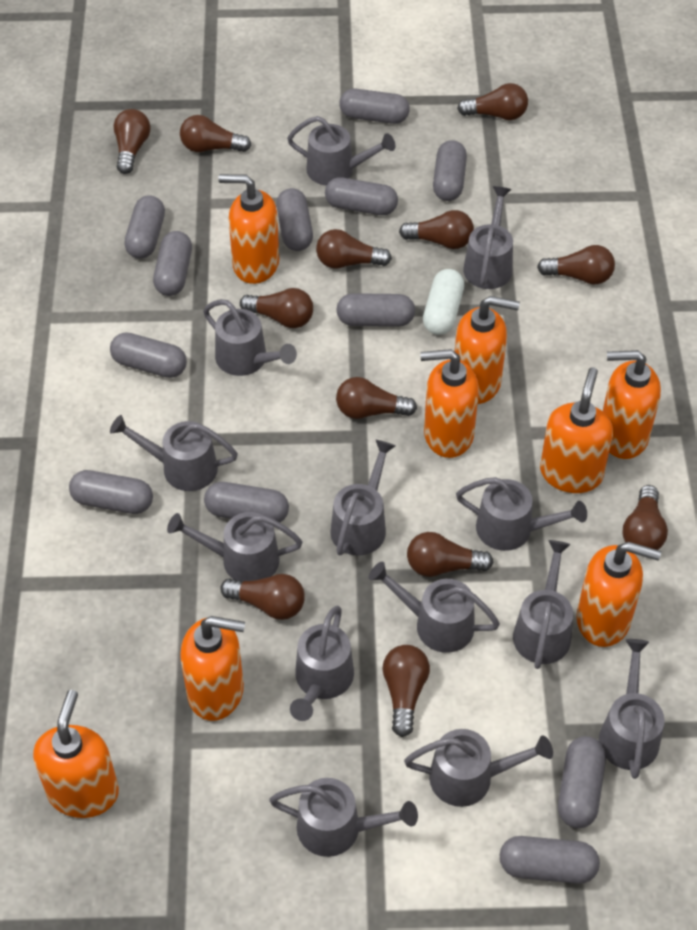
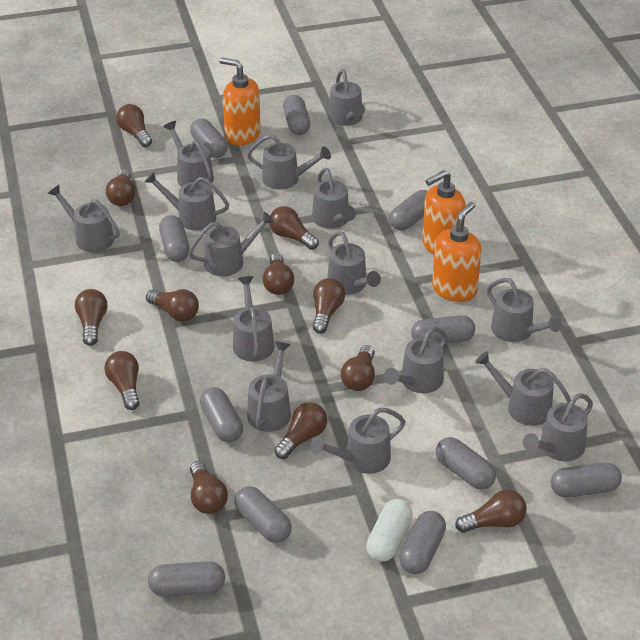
grey capsule: 12 -> 11
grey watering can: 13 -> 15
orange soap dispenser: 8 -> 3

